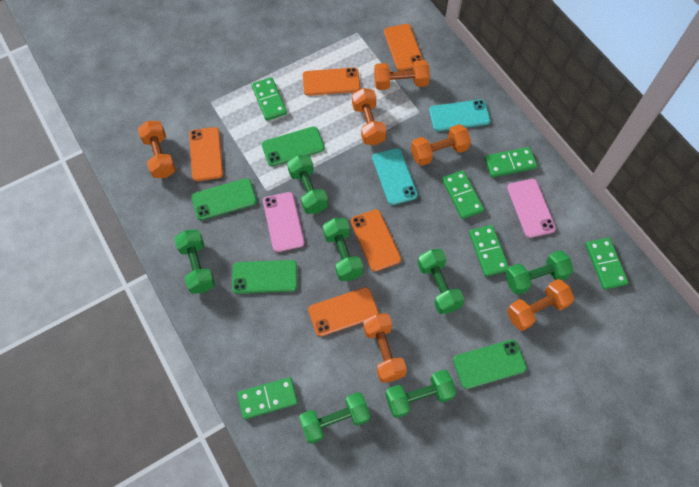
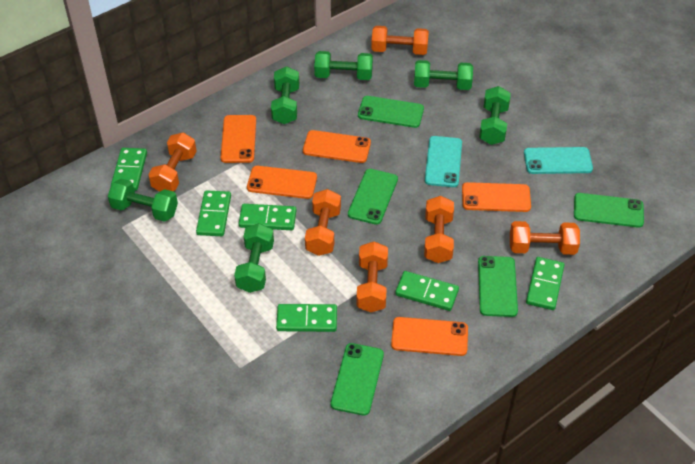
green dumbbell: 7 -> 6
green phone: 4 -> 5
pink phone: 2 -> 0

